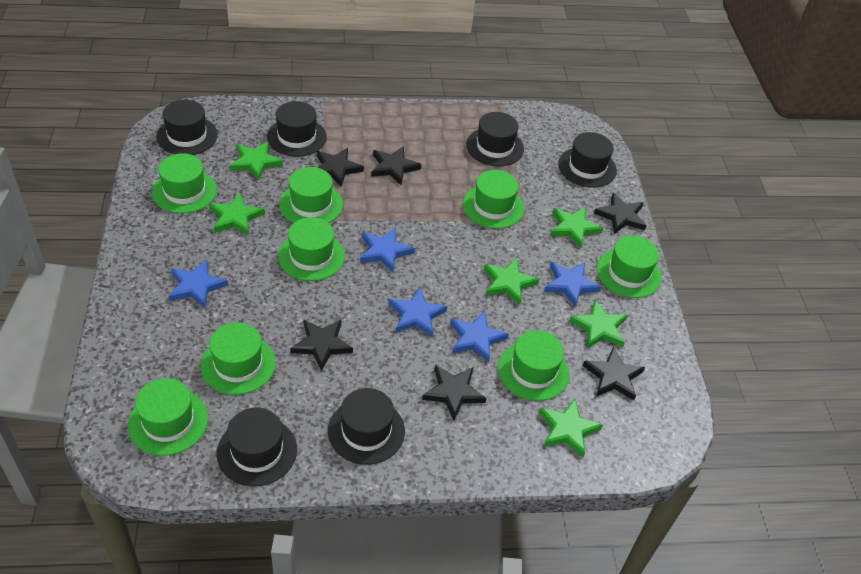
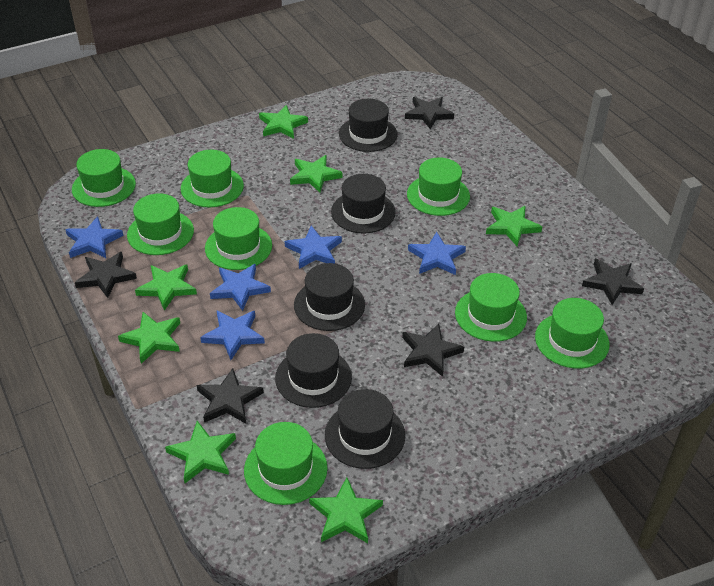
black hat: 6 -> 5
black star: 6 -> 5
green star: 6 -> 7

